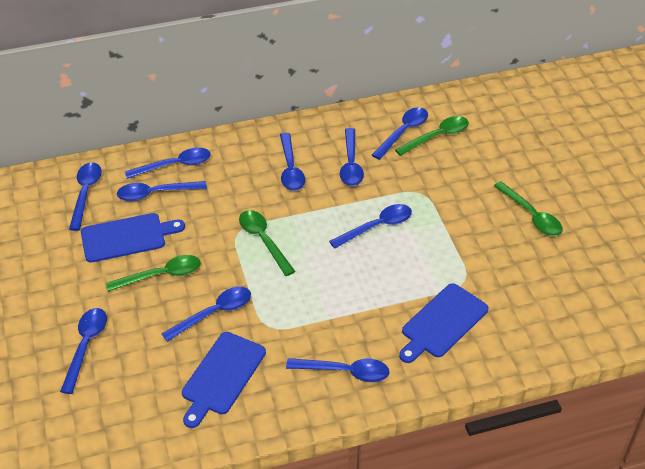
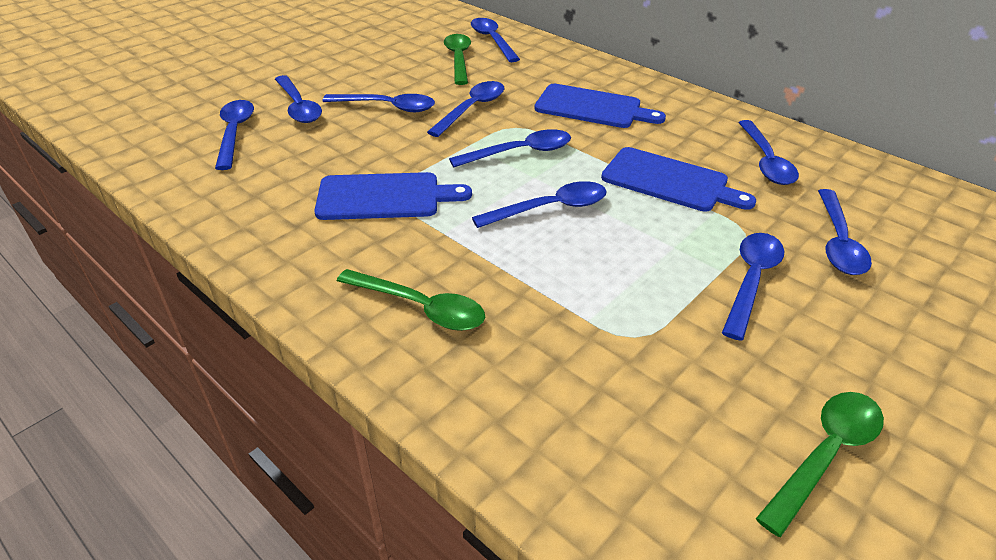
green spoon: 4 -> 3

